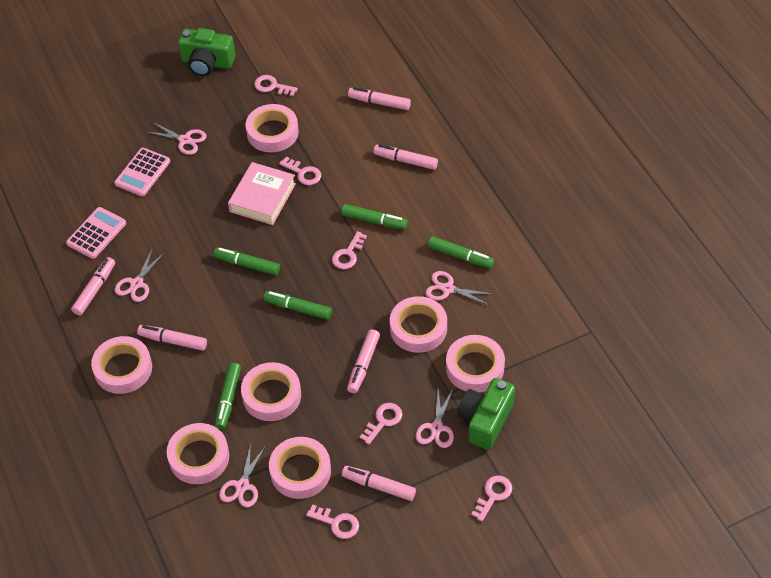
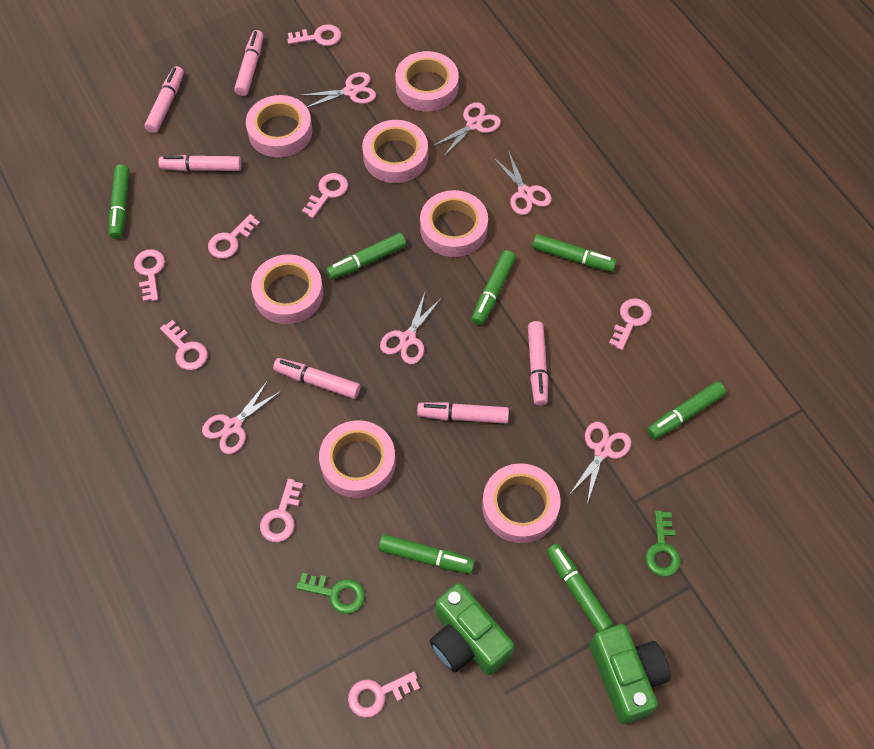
green key: 0 -> 2
green marker: 5 -> 7
pink book: 1 -> 0
pink calculator: 2 -> 0
pink key: 6 -> 8
pink scissors: 5 -> 6

